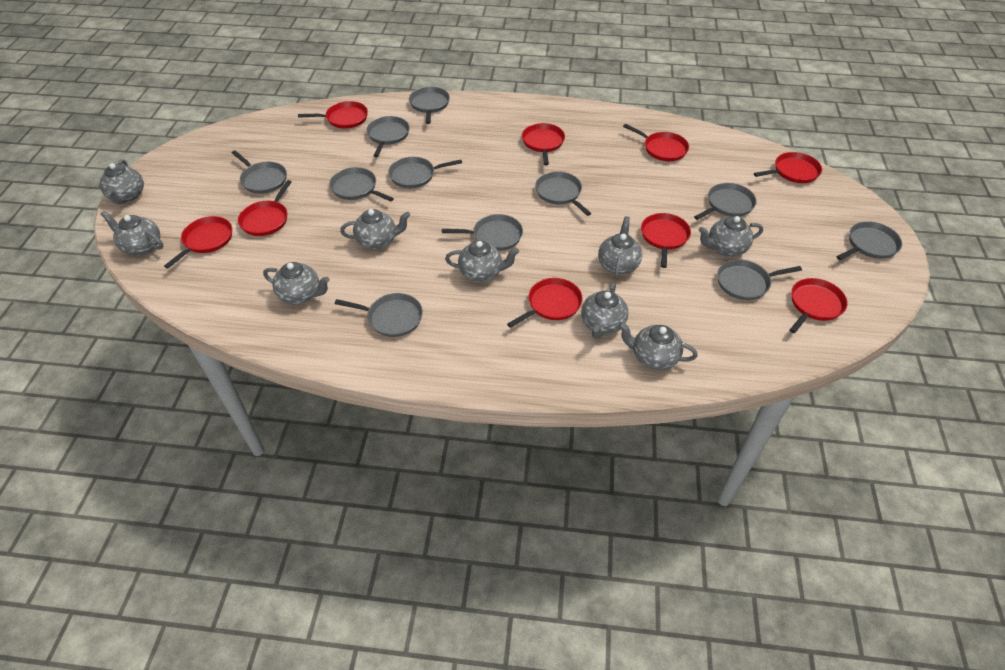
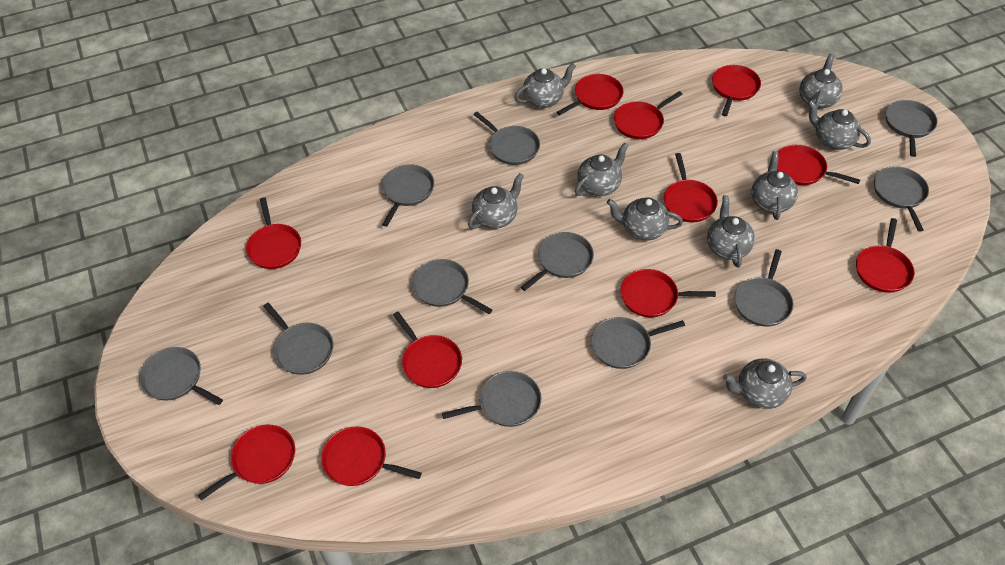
red pan: 9 -> 11

